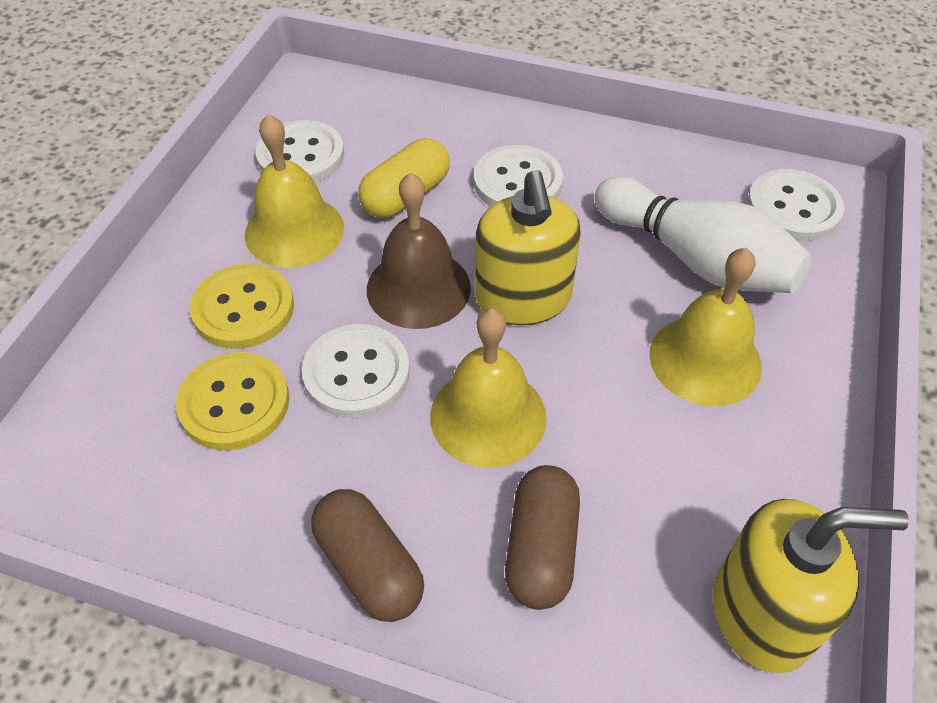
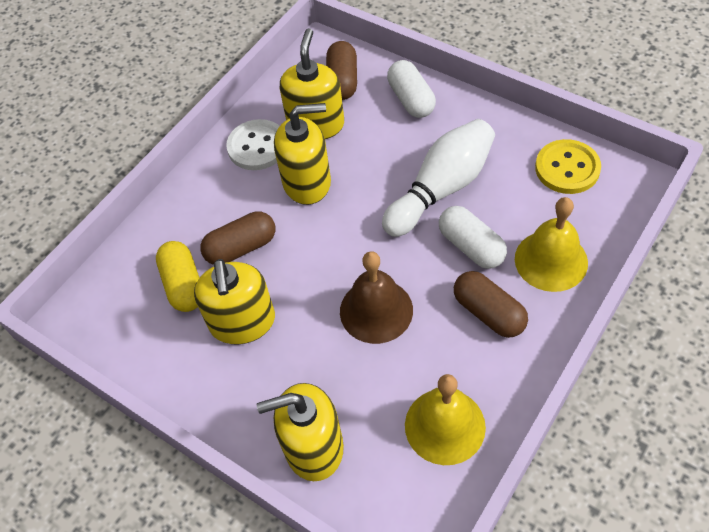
brown capsule: 2 -> 3
white button: 4 -> 1
white capsule: 0 -> 2
yellow bell: 3 -> 2
yellow button: 2 -> 1
yellow soap dispenser: 2 -> 4

